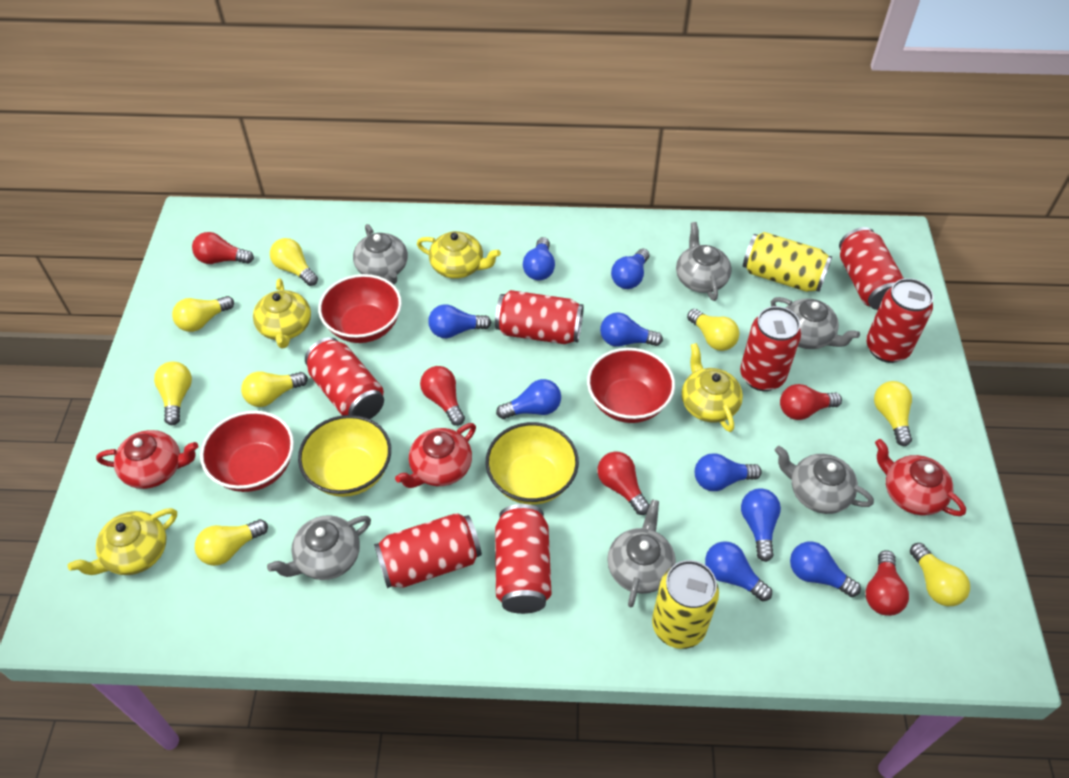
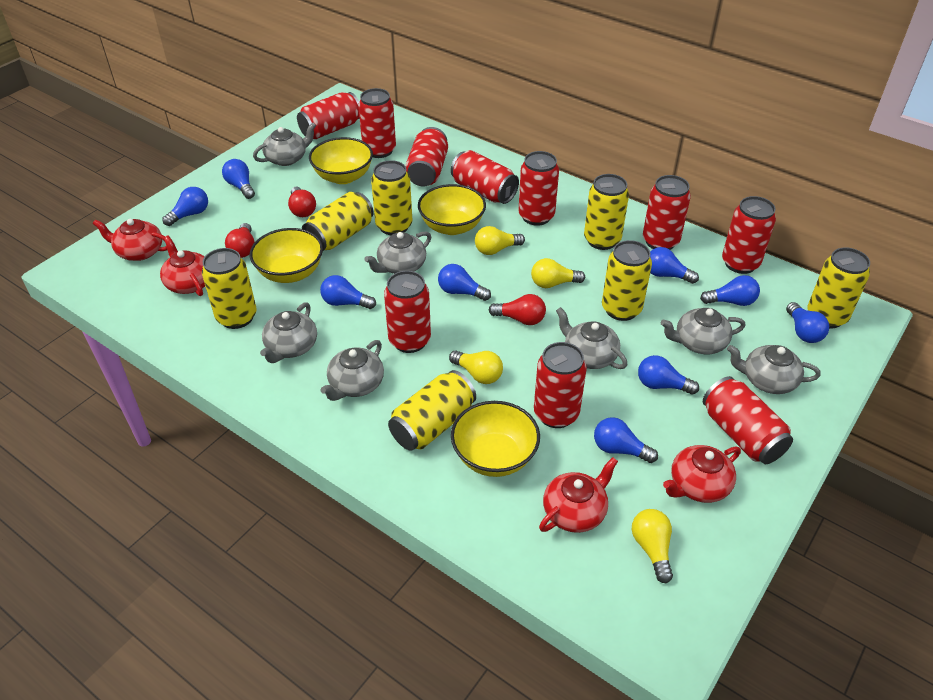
grey teapot: 6 -> 7
red bowl: 3 -> 0
red can: 7 -> 10
red light bulb: 5 -> 3
red teapot: 3 -> 4
yellow bowl: 2 -> 4
yellow can: 2 -> 7
yellow light bulb: 8 -> 4
yellow teapot: 4 -> 0

